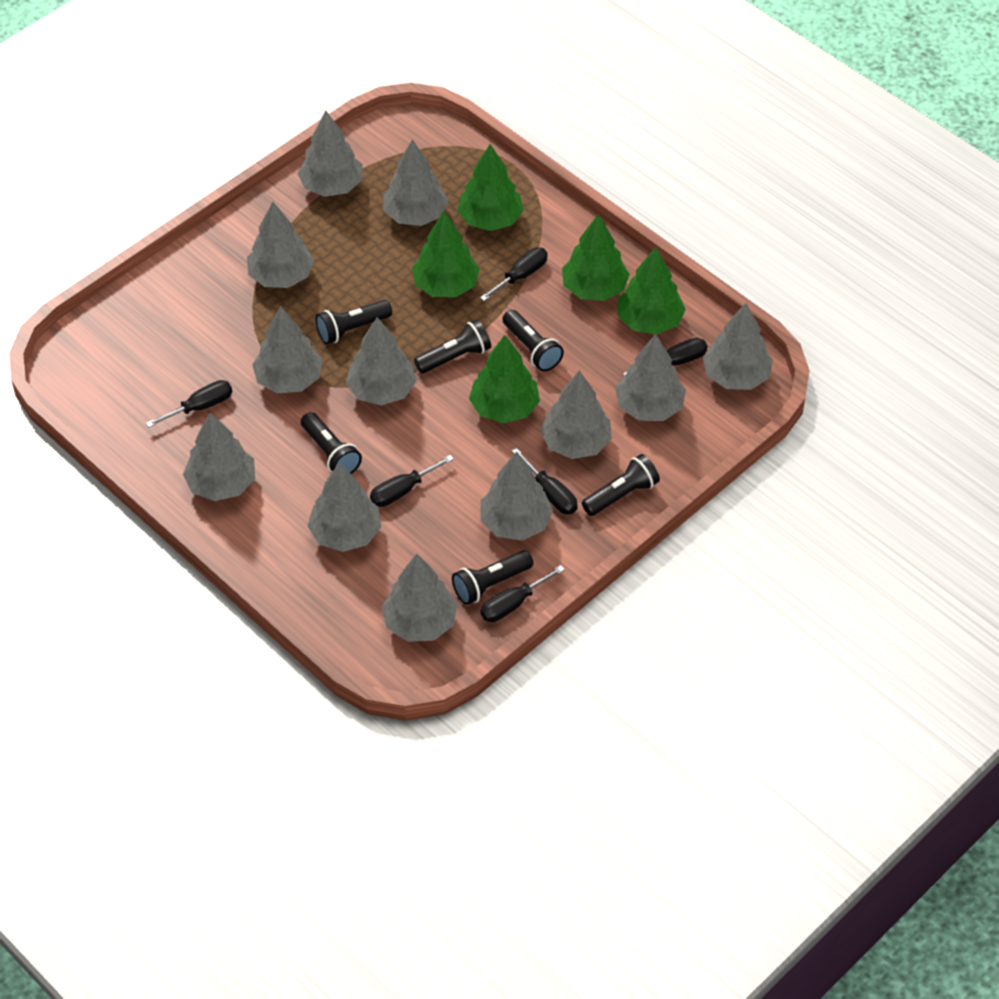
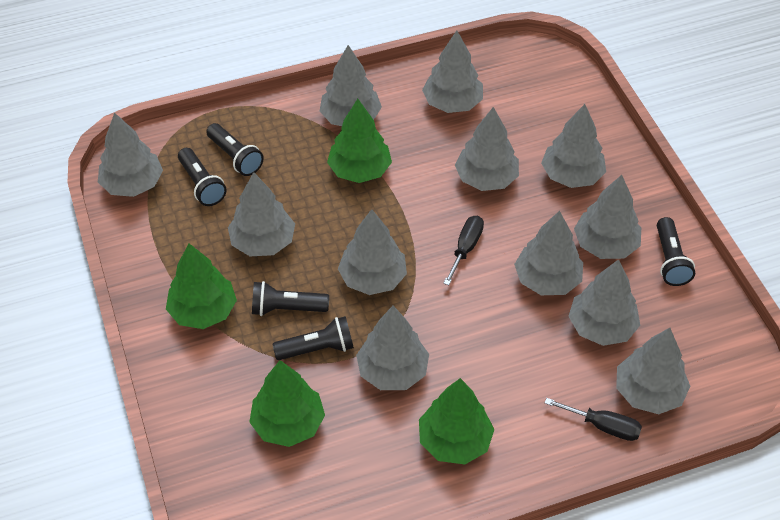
black flashlight: 6 -> 5
black screwdriver: 6 -> 2
green tree: 5 -> 4

